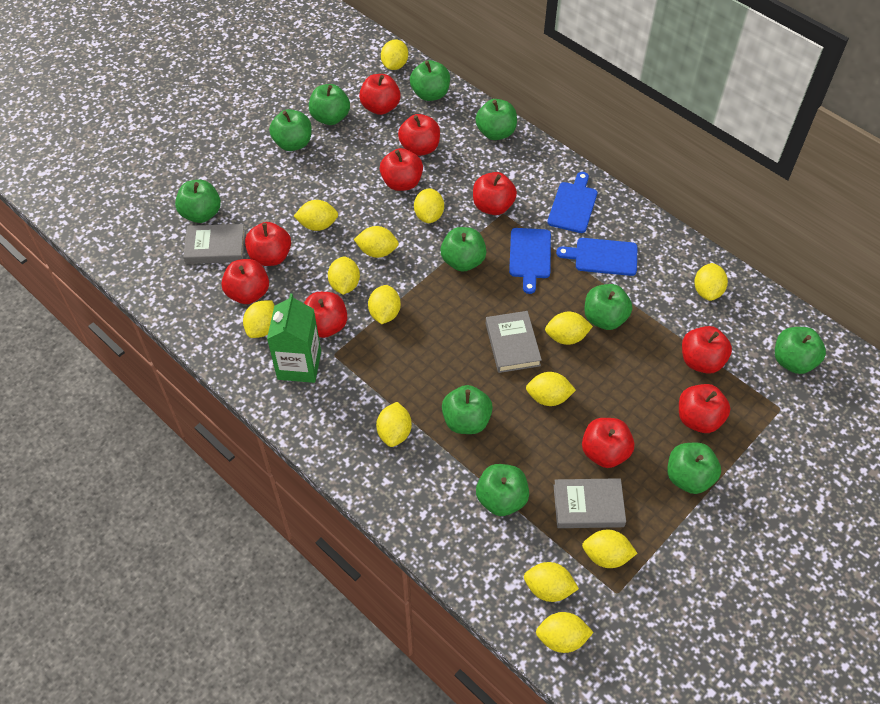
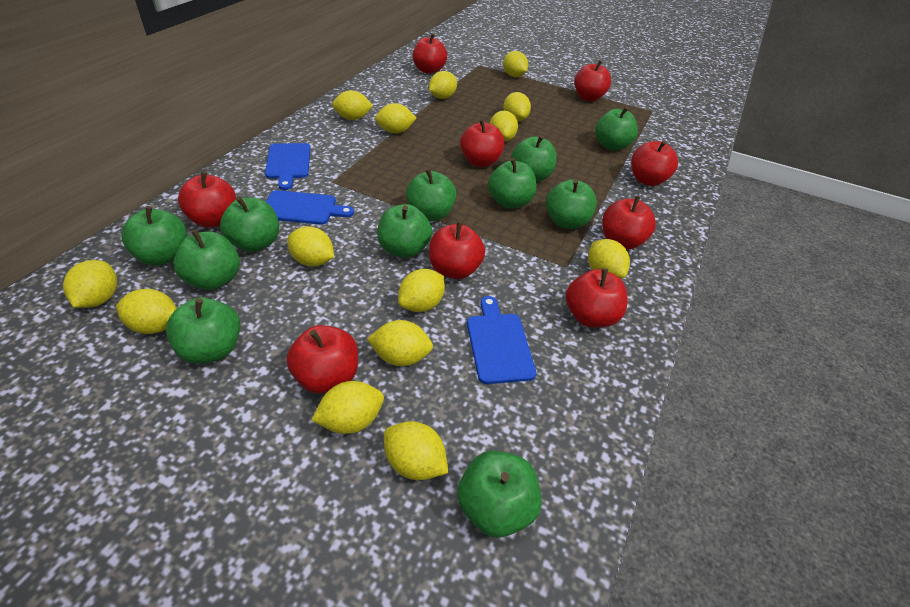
green carton: 1 -> 0
grey book: 3 -> 0
red apple: 10 -> 9

